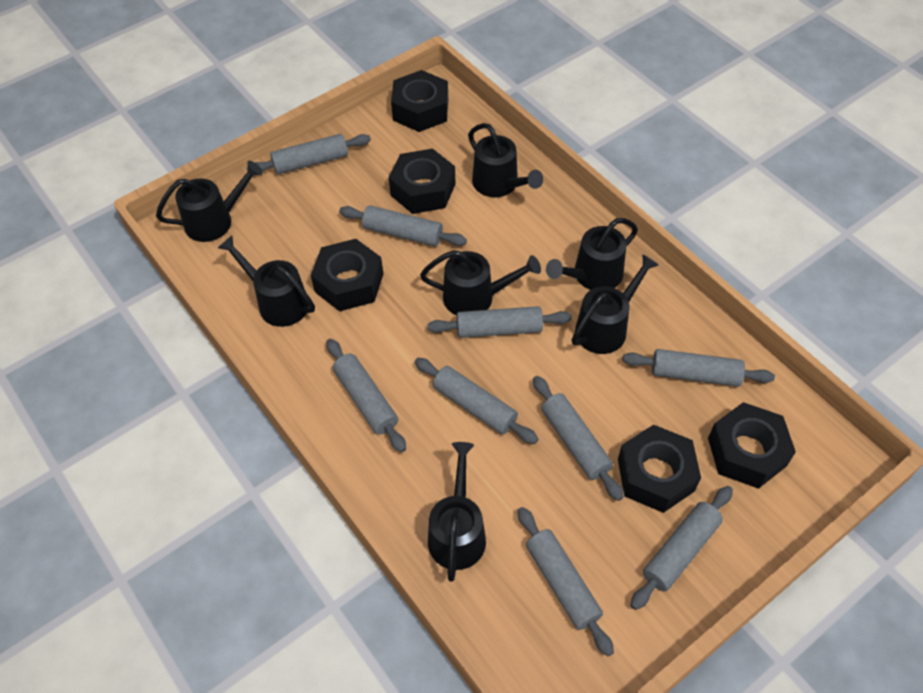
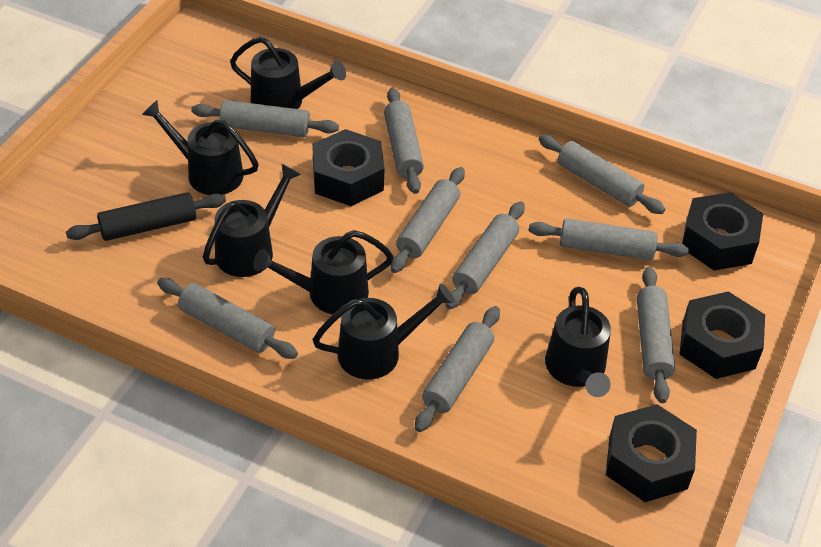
black nut: 5 -> 4
black rolling pin: 0 -> 1
black watering can: 7 -> 6

